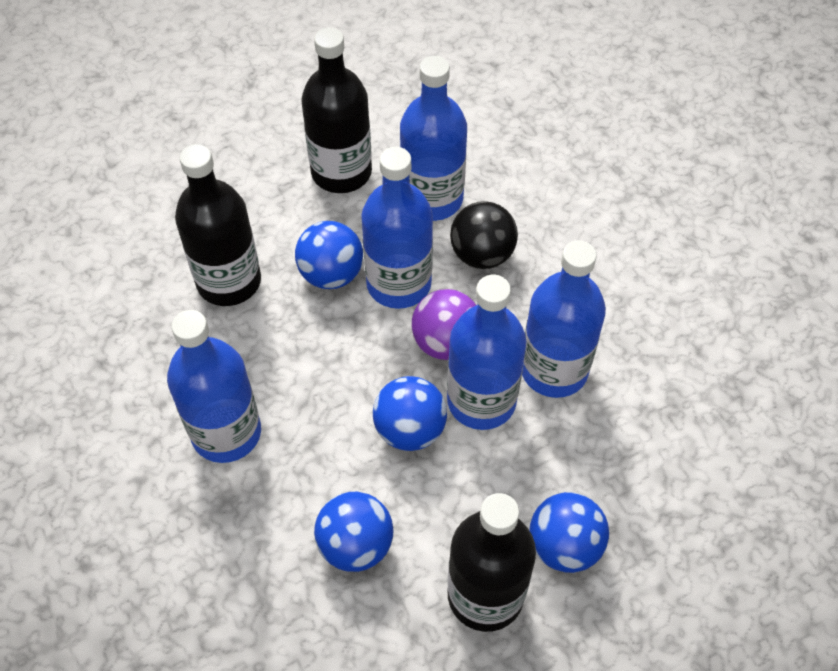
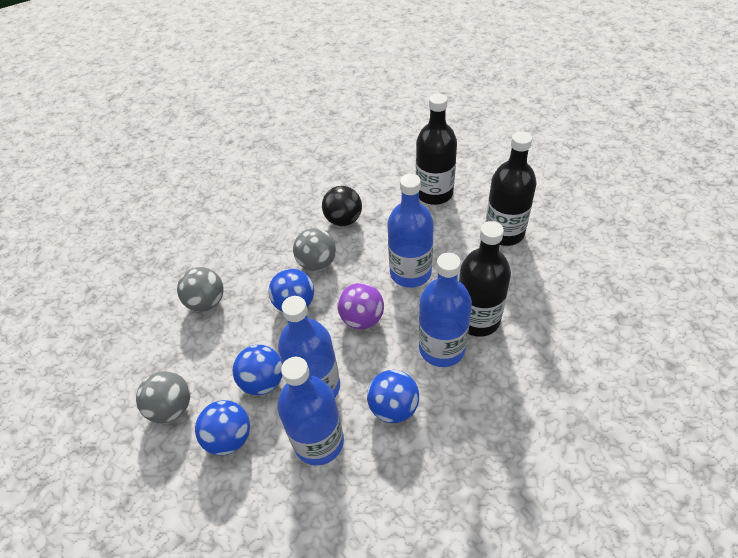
blue bottle: 5 -> 4
grey ball: 0 -> 3

